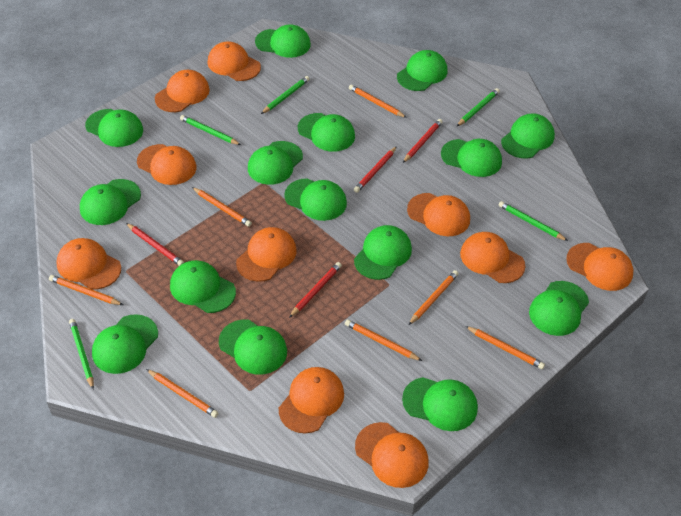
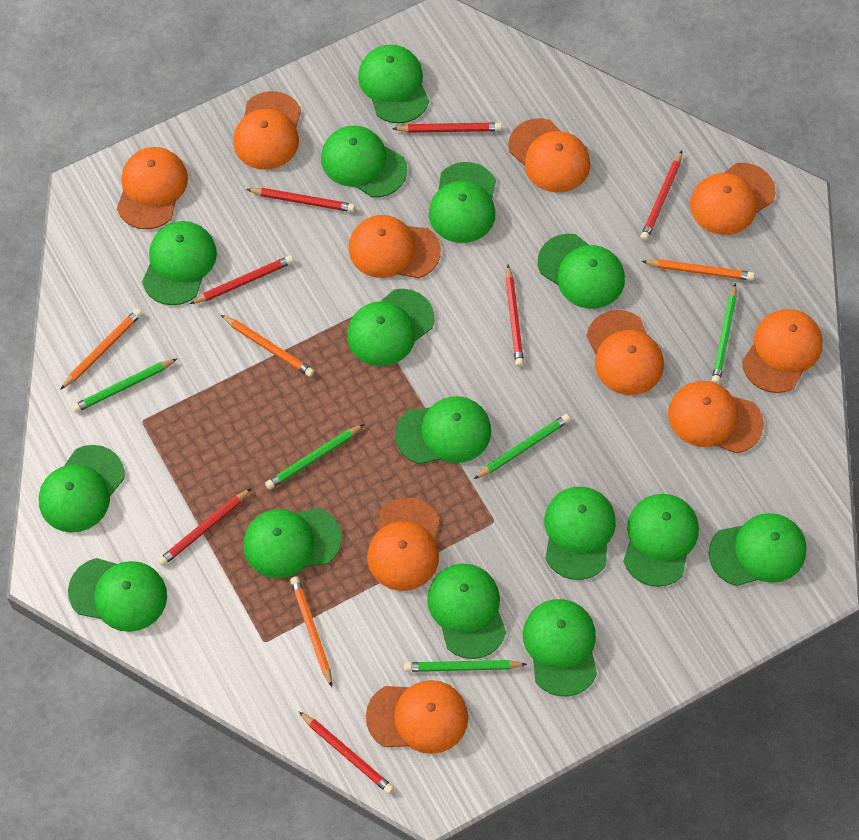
orange pencil: 7 -> 4
red pencil: 4 -> 7

